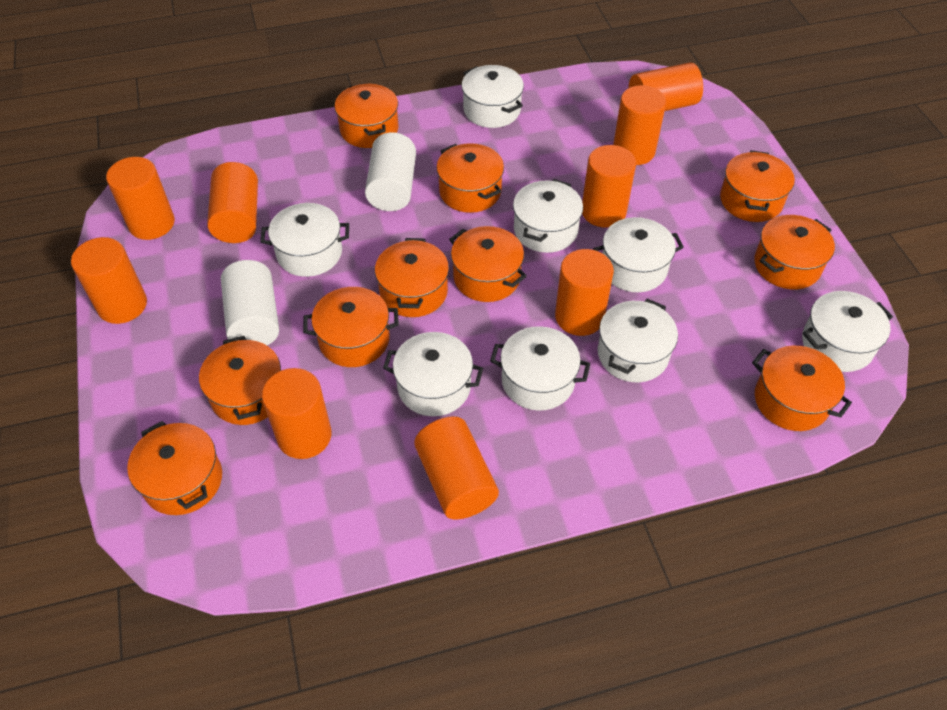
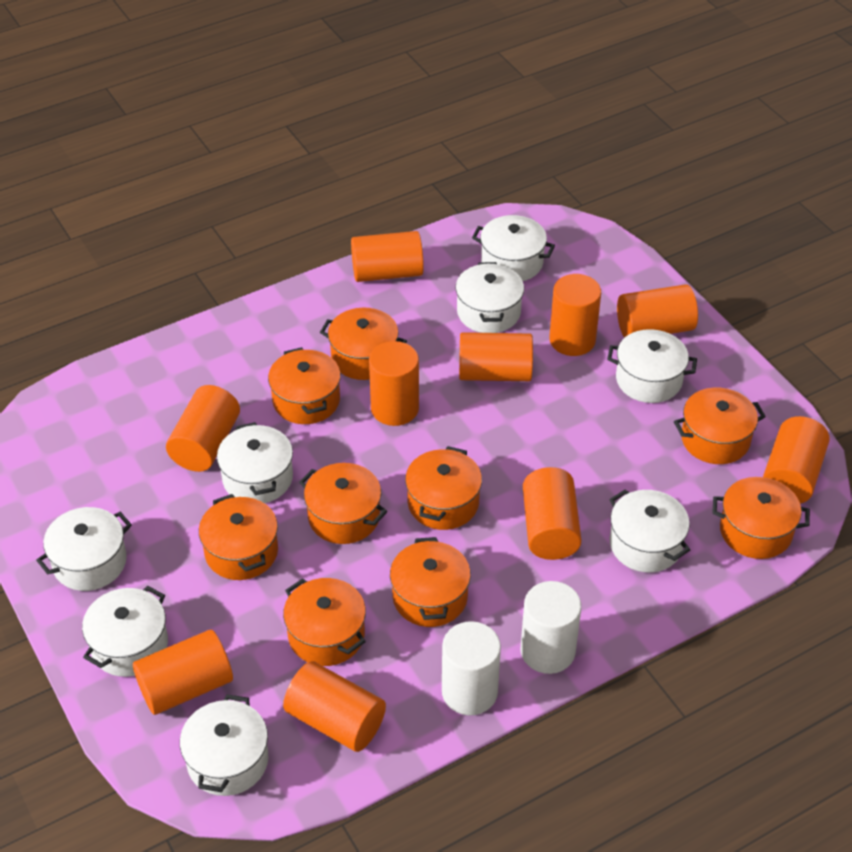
orange cylinder: 9 -> 10
orange pot: 10 -> 9

